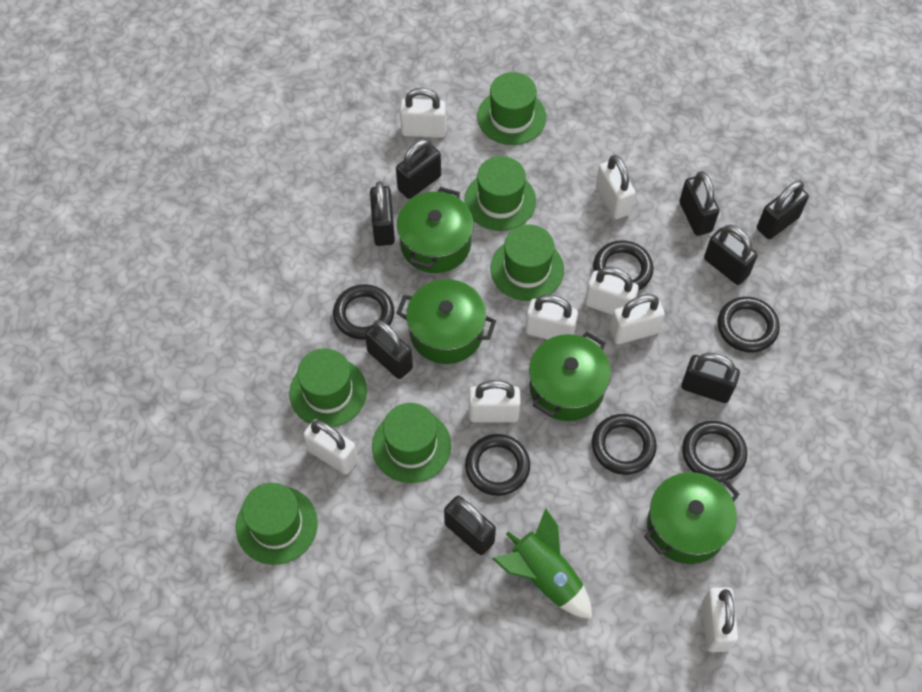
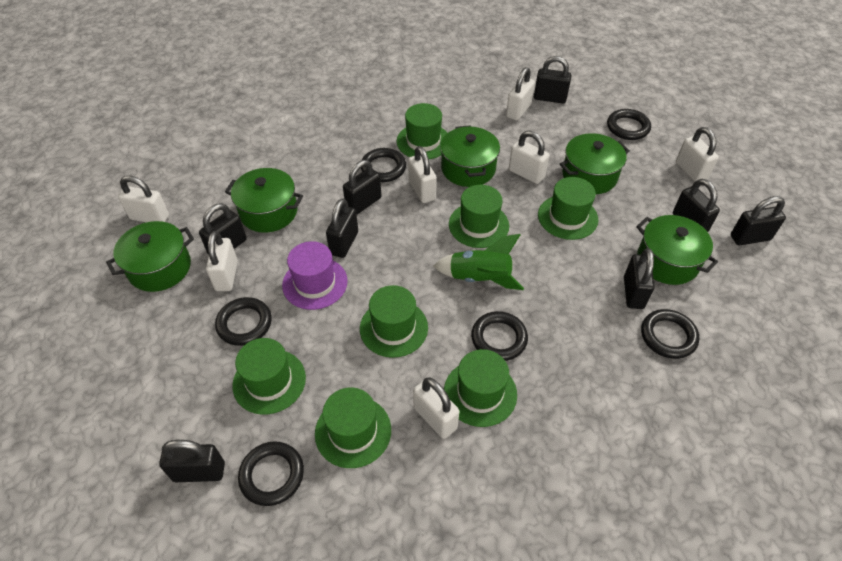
green hat: 6 -> 7
green pot: 4 -> 5
purple hat: 0 -> 1
white padlock: 8 -> 7

